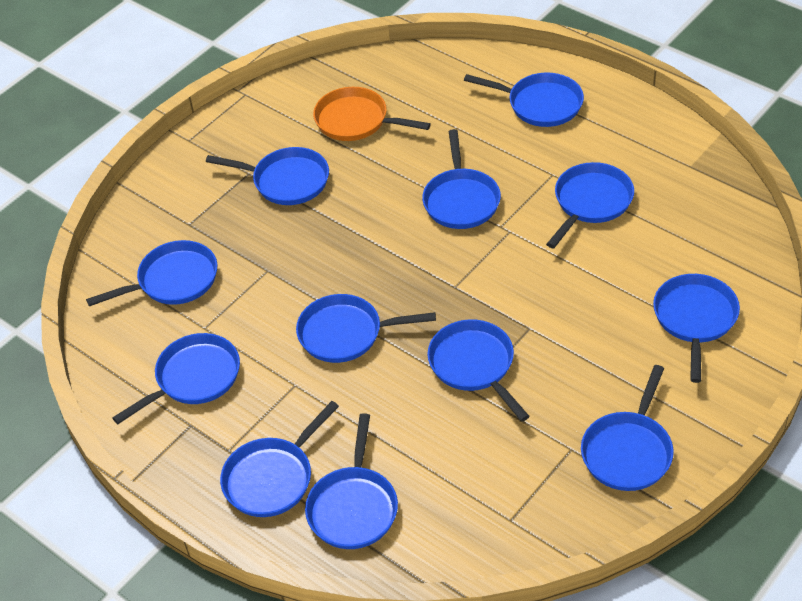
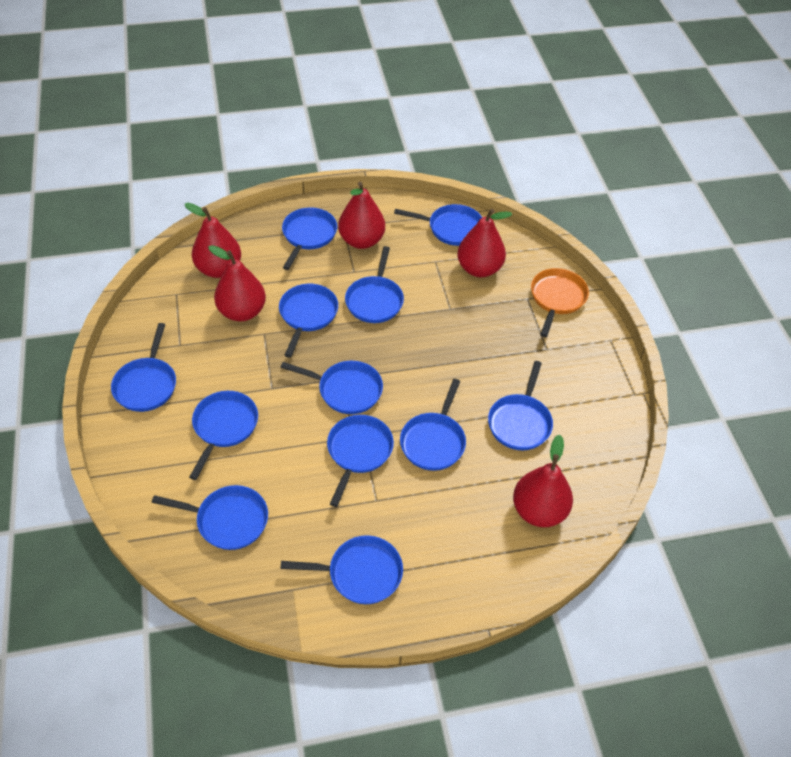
red pear: 0 -> 5

